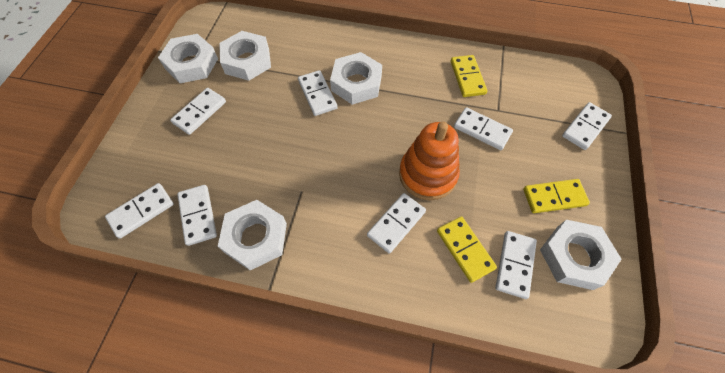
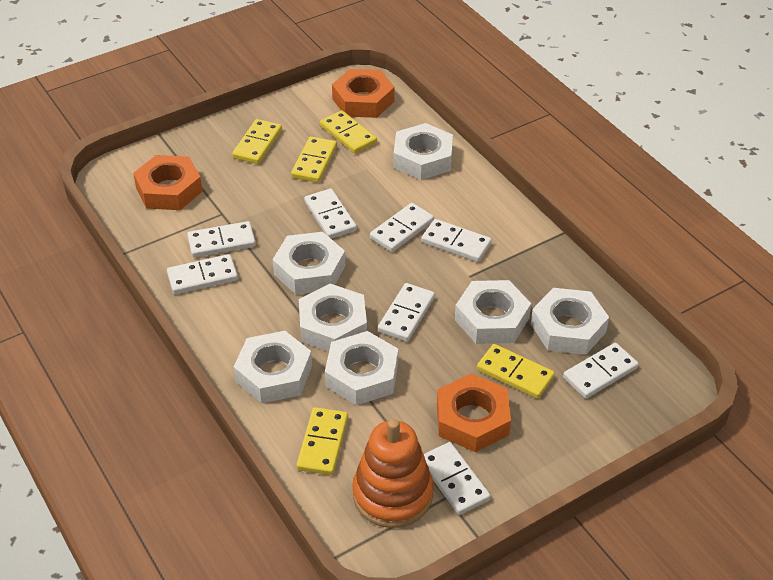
orange nut: 0 -> 3
white nut: 5 -> 7
yellow domino: 3 -> 5

